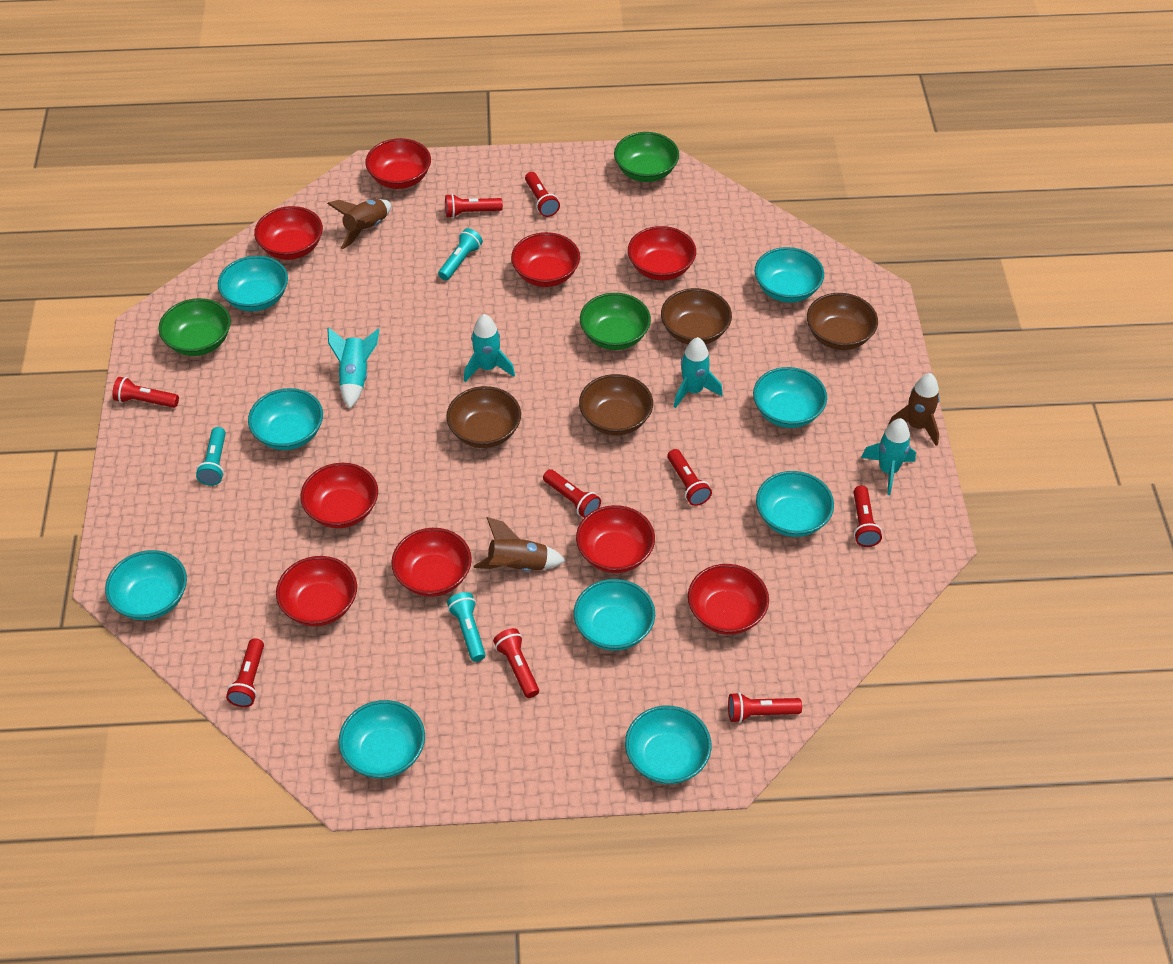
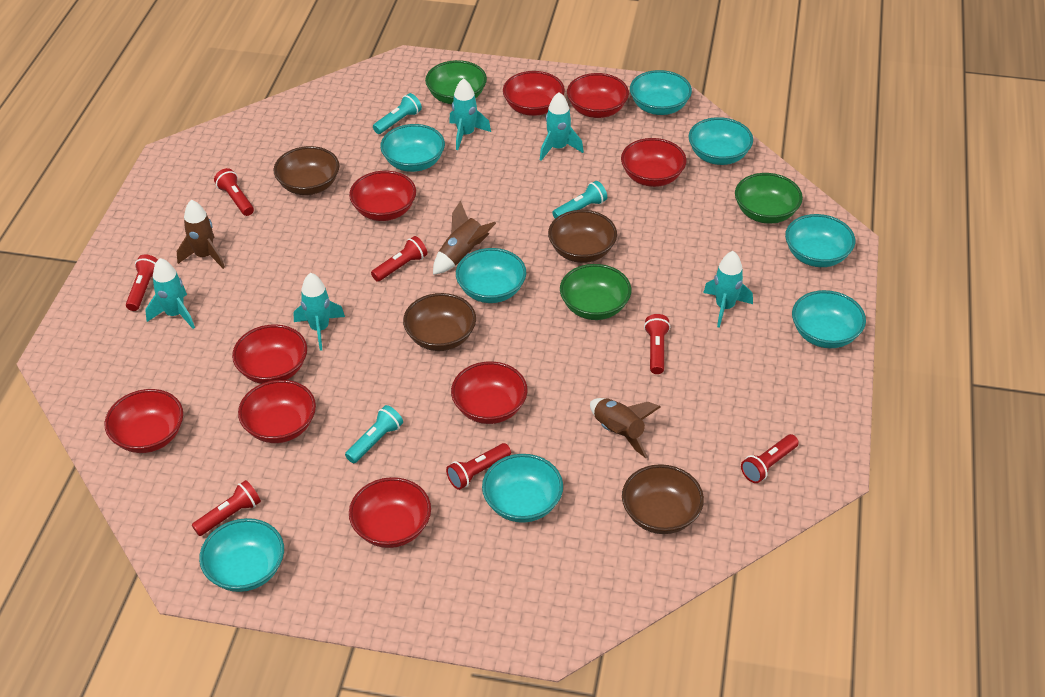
red flashlight: 9 -> 7
turquoise bowl: 9 -> 8
turquoise rocket: 4 -> 5

